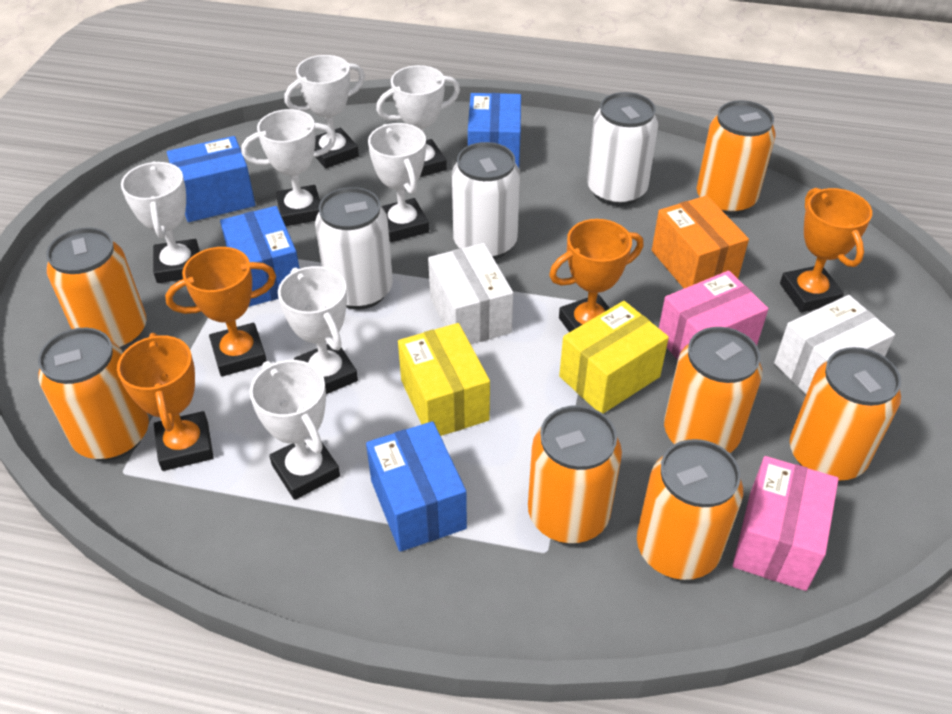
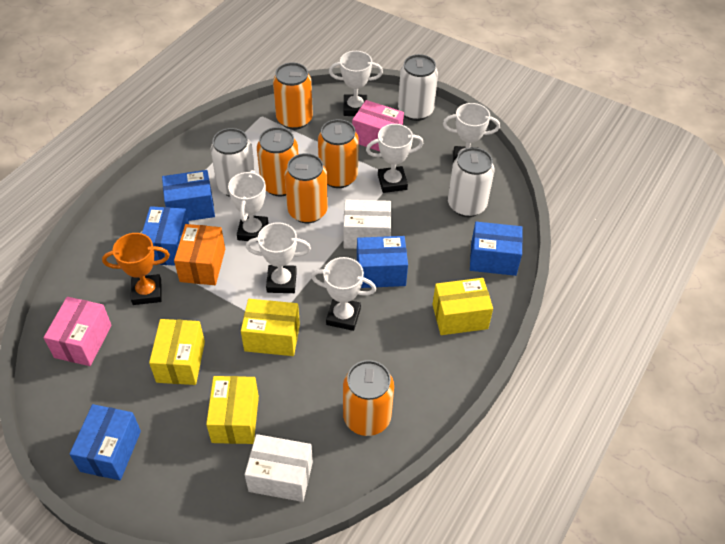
blue box: 4 -> 5
orange can: 7 -> 5
orange trophy: 4 -> 1
white trophy: 7 -> 6
yellow box: 2 -> 4

